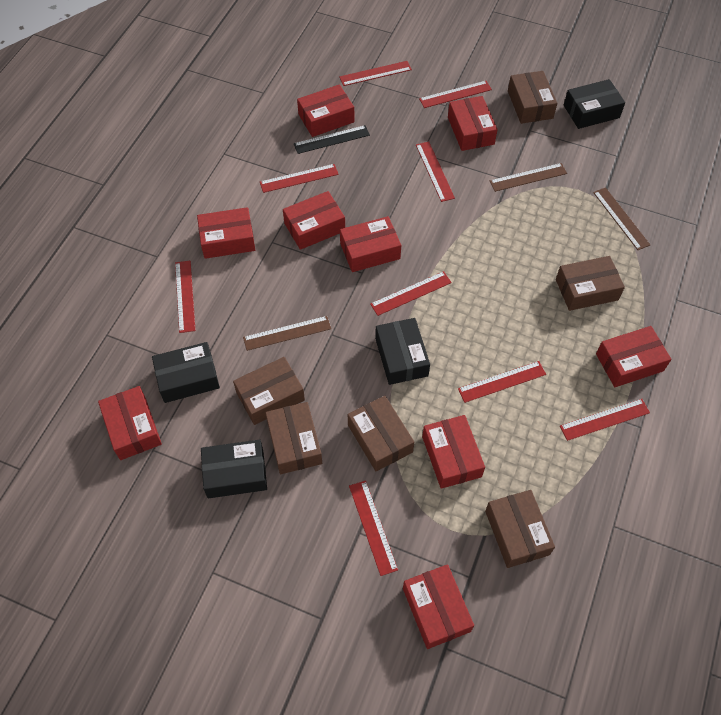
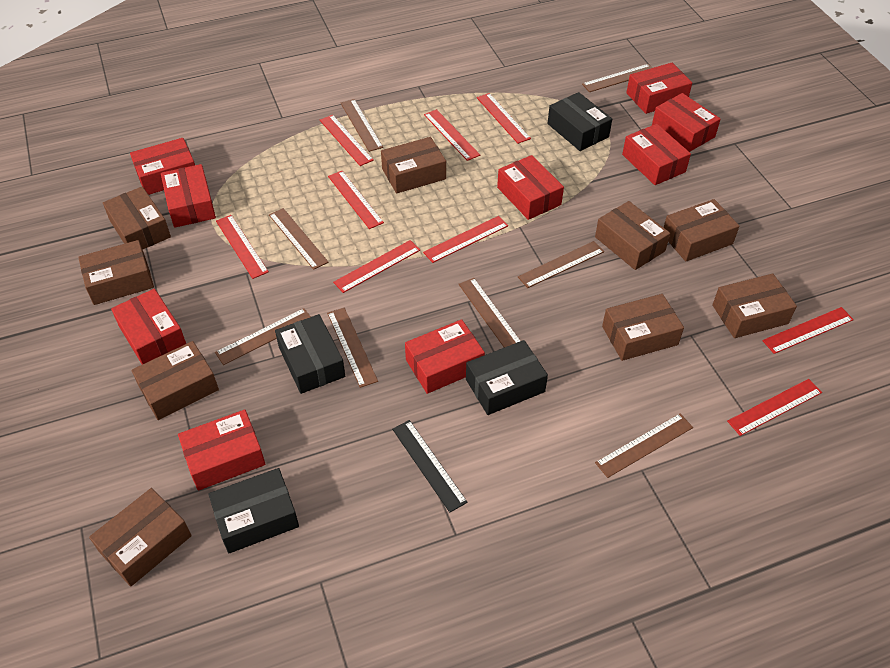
brown box: 6 -> 9
brown ruler: 3 -> 8

